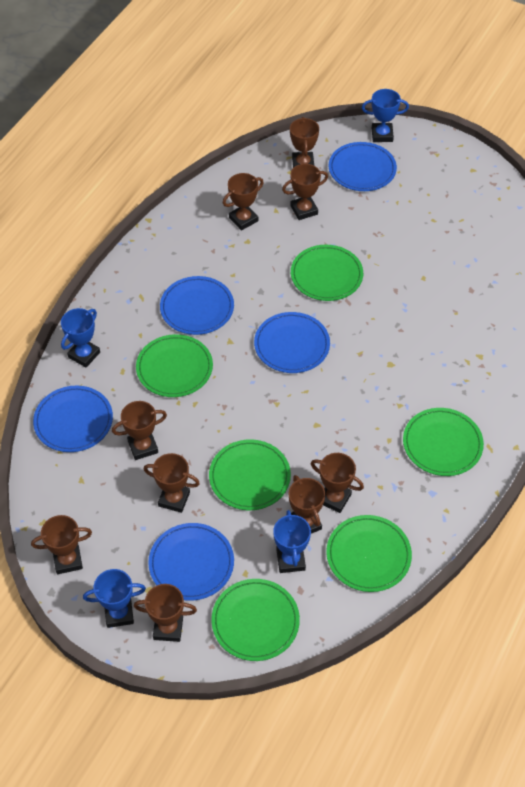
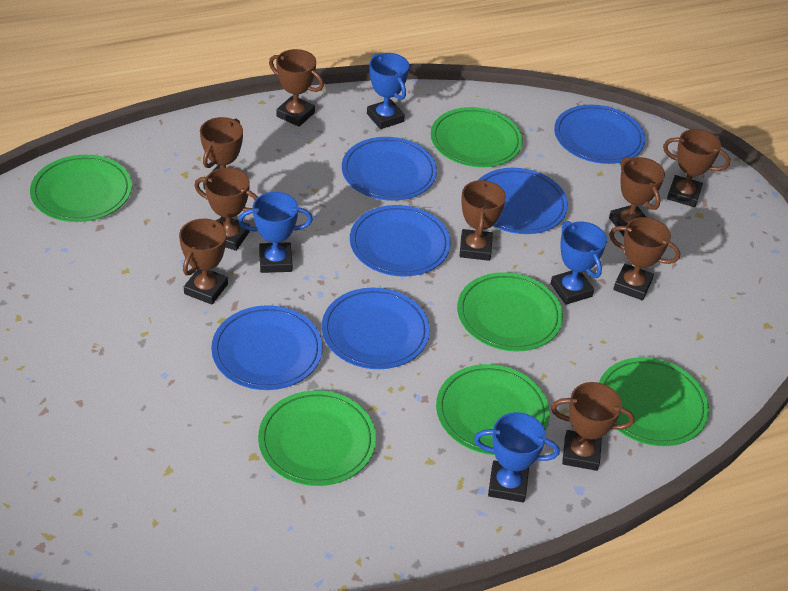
blue plate: 5 -> 6

